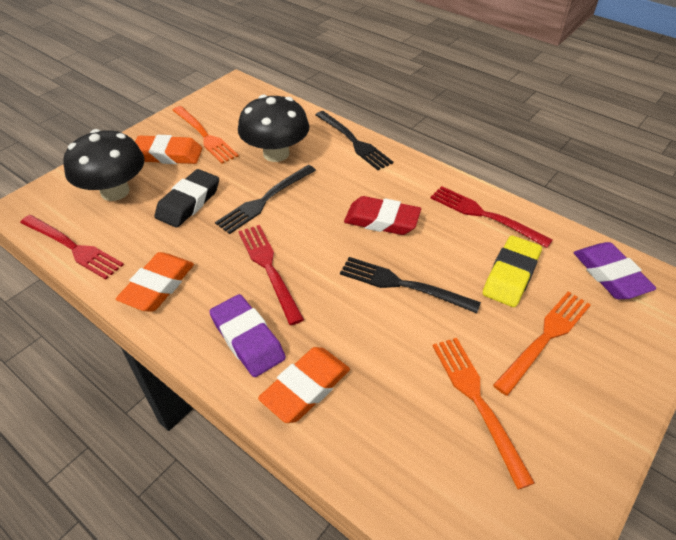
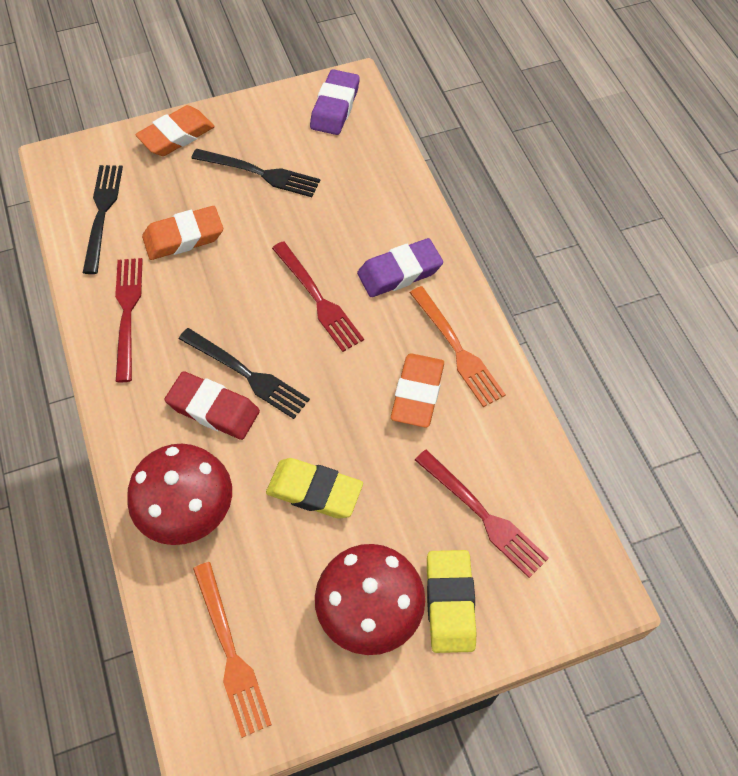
black eraser: 1 -> 0
black mushroom: 2 -> 0
orange fork: 3 -> 2
red mushroom: 0 -> 2
yellow eraser: 1 -> 2

